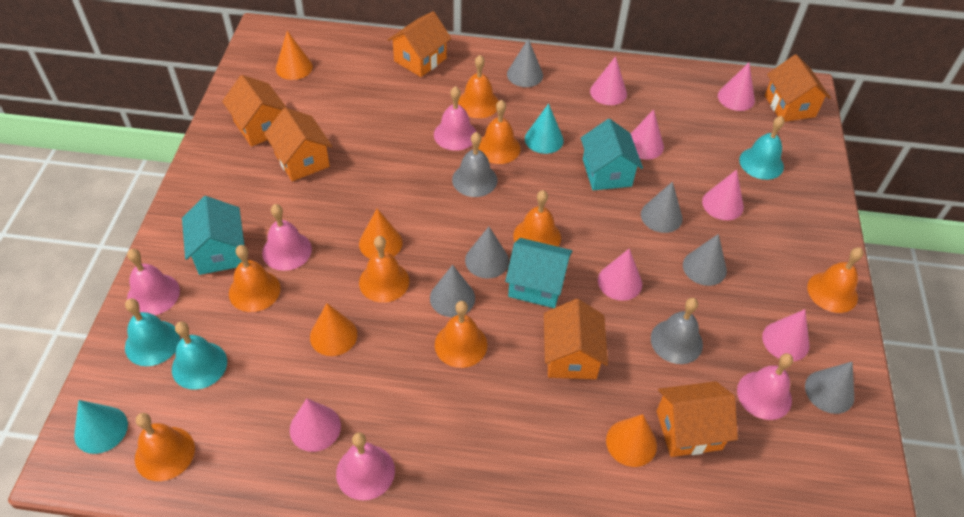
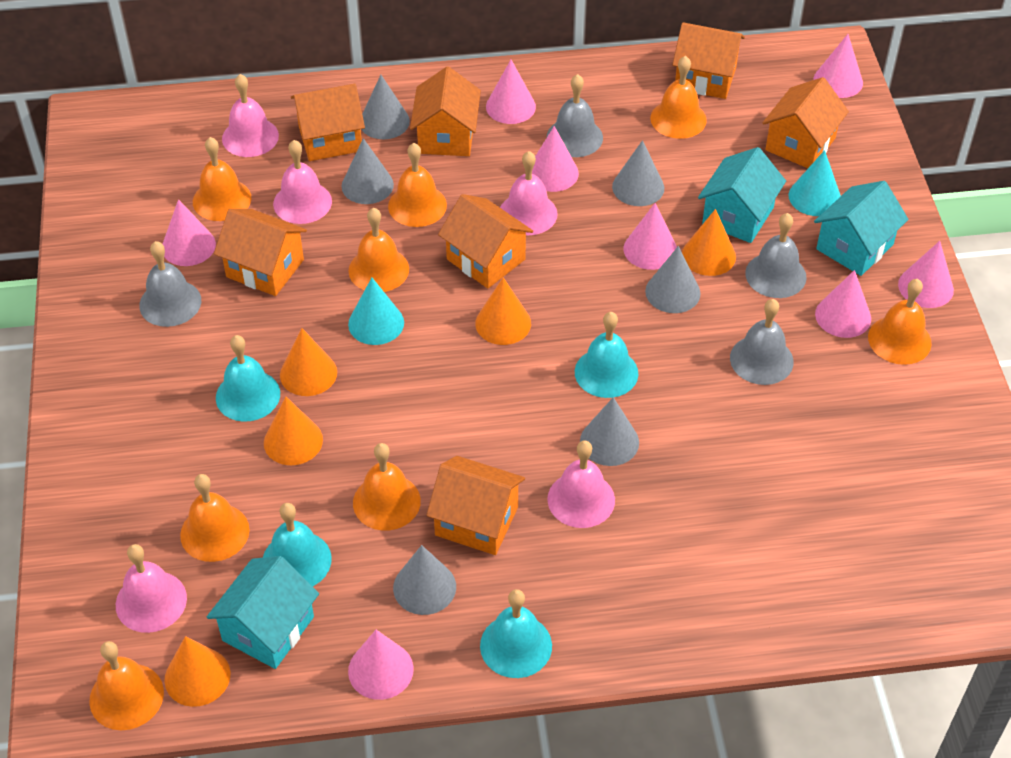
grey bell: 2 -> 4
orange cone: 4 -> 5
orange house: 6 -> 7
pink cone: 7 -> 8
turquoise bell: 3 -> 4

